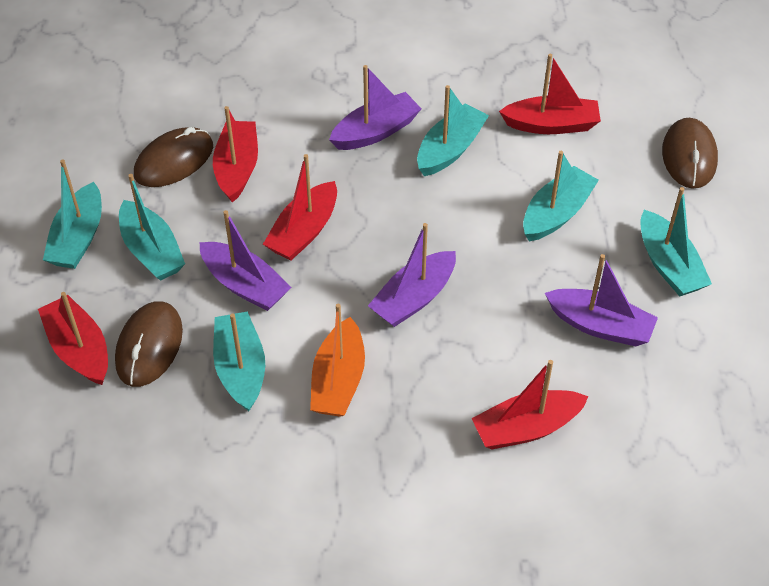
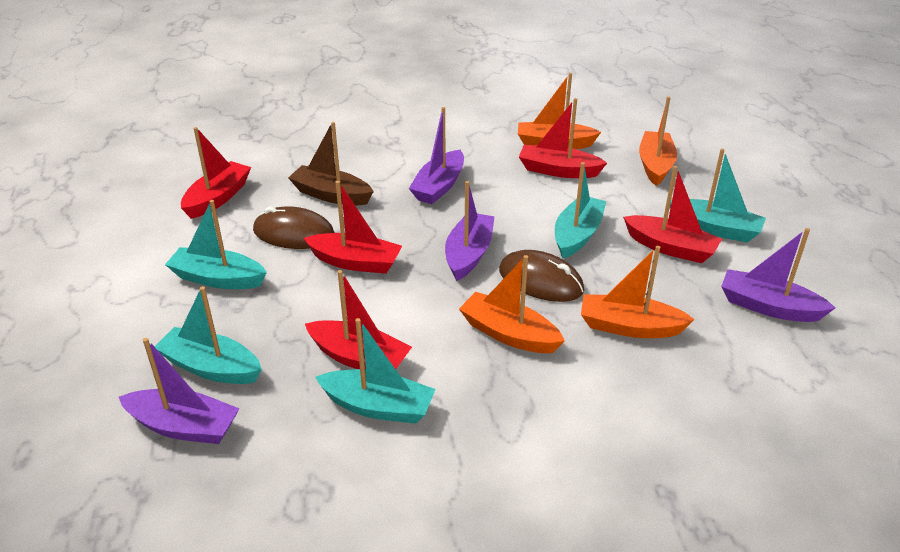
brown boat: 0 -> 1
brown mouse: 3 -> 2
orange boat: 1 -> 4
turquoise boat: 6 -> 5

